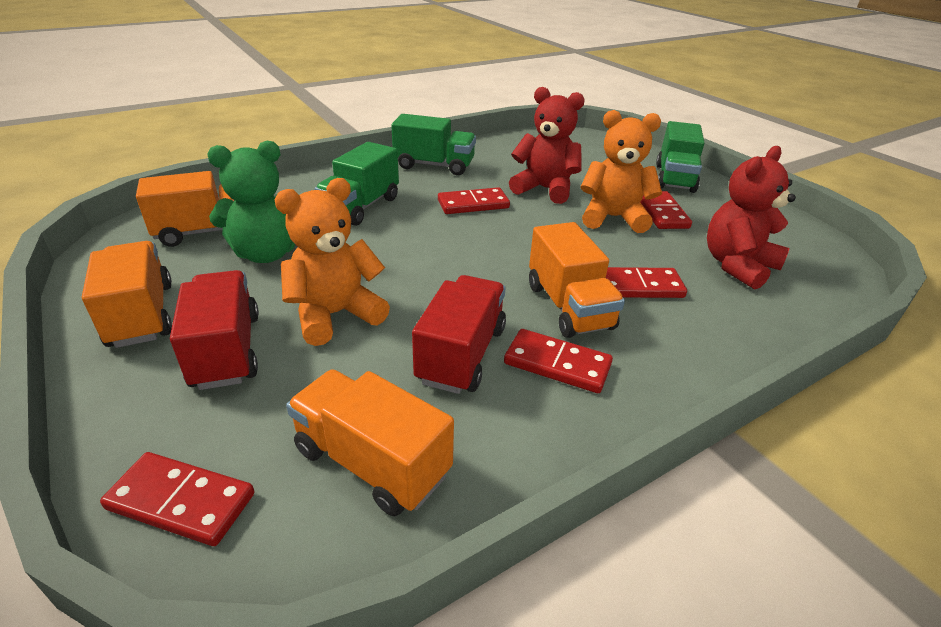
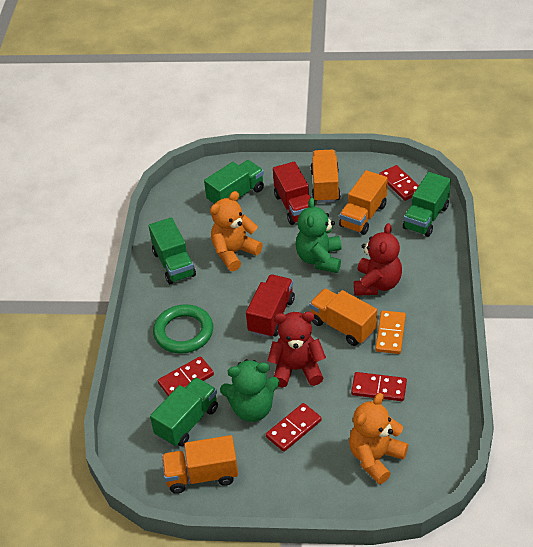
green ring: 0 -> 1
green teddy bear: 1 -> 2
green truck: 3 -> 4
orange domino: 0 -> 1
red domino: 5 -> 4

